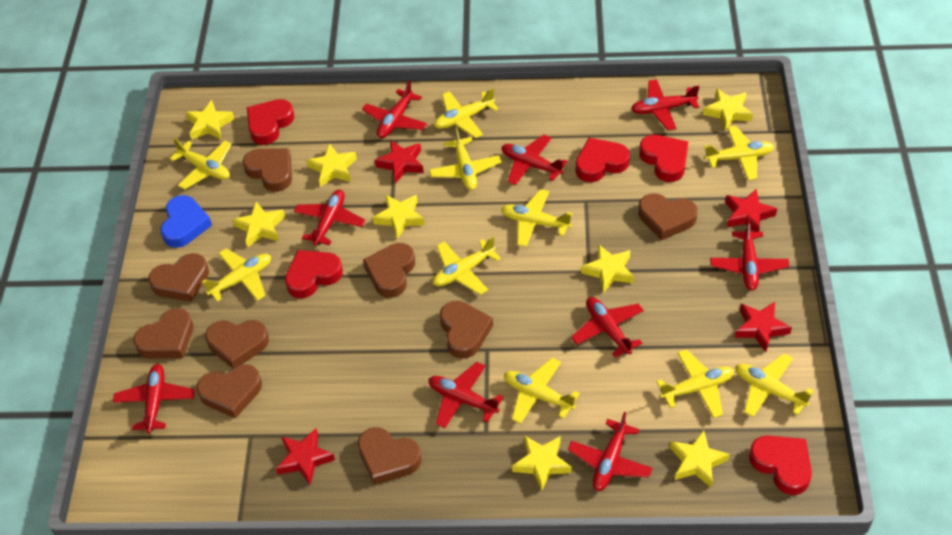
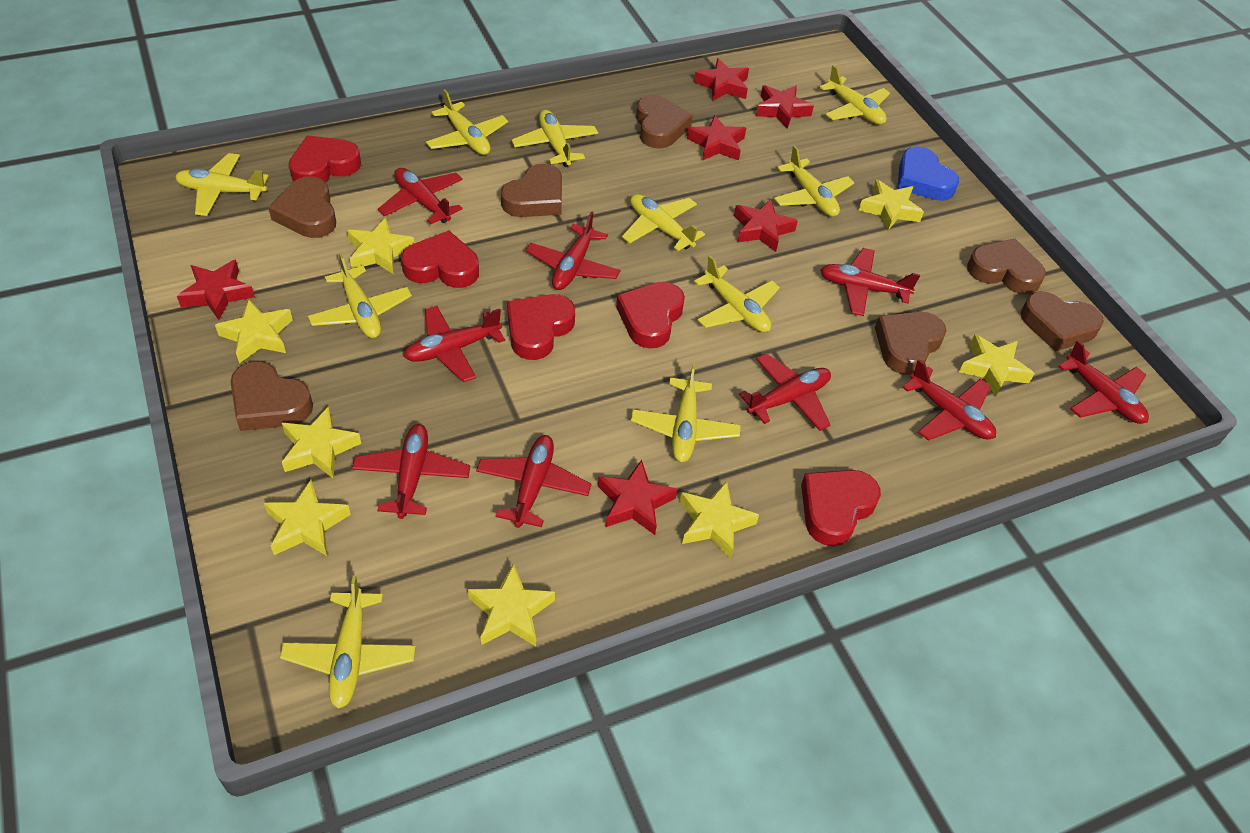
brown heart: 9 -> 7
red star: 4 -> 6

